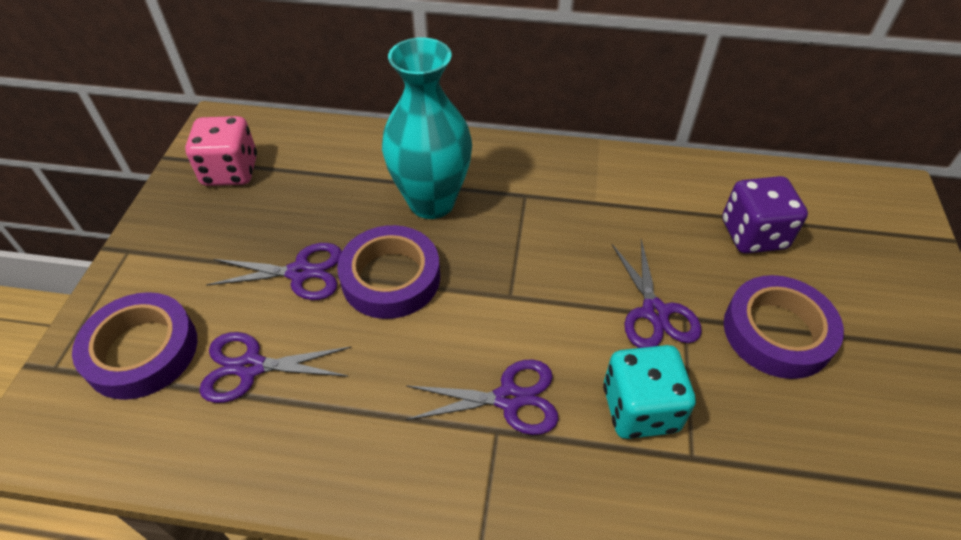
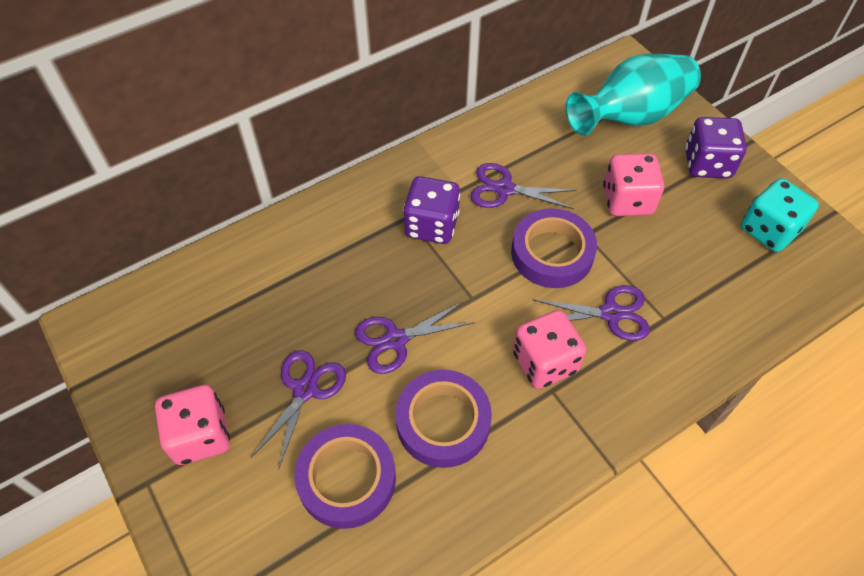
pink dice: 1 -> 3
purple dice: 1 -> 2

